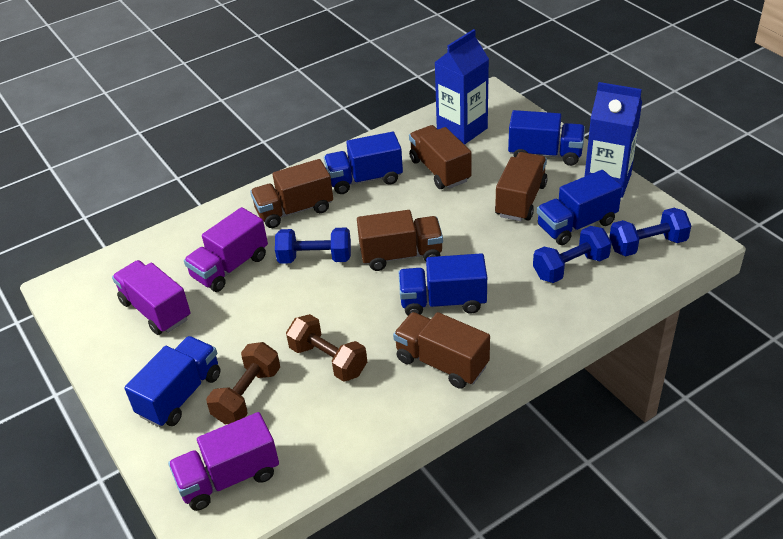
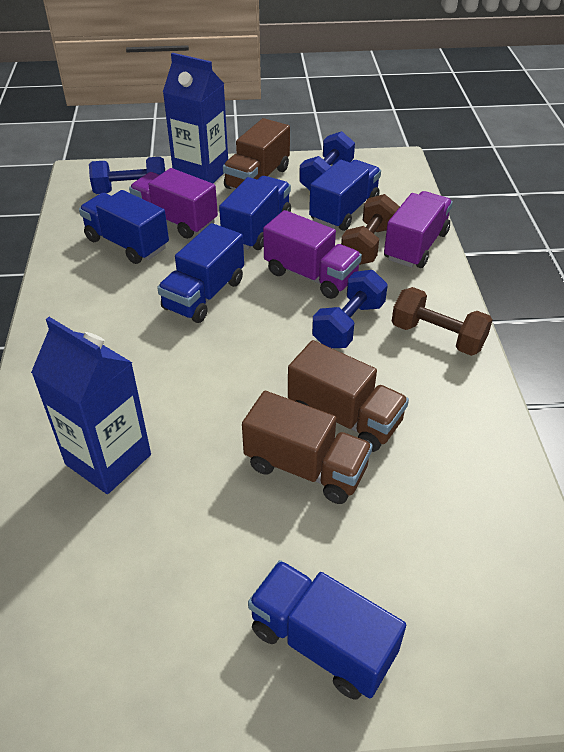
brown truck: 5 -> 3

